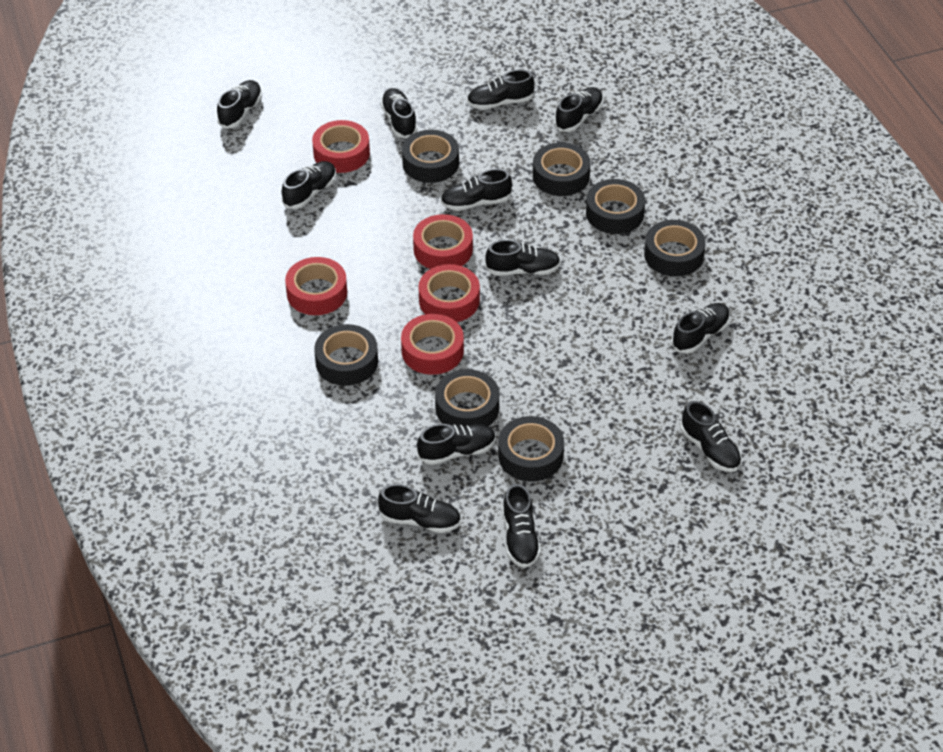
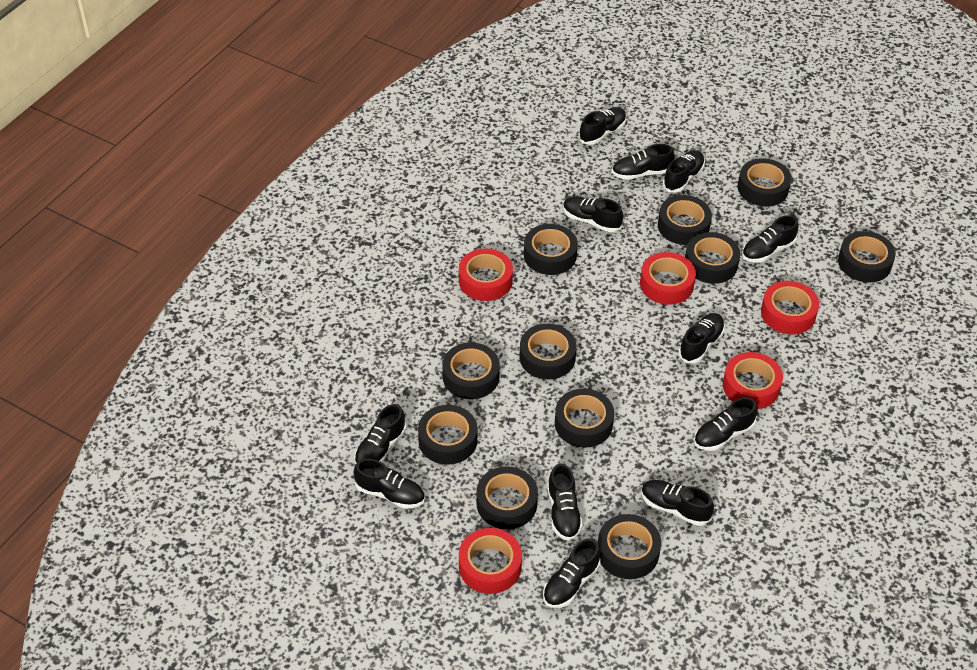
black tape: 7 -> 11

